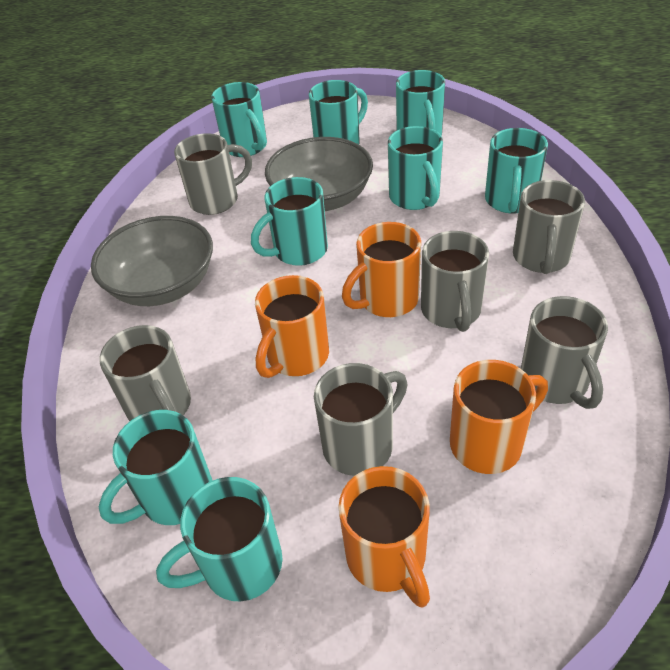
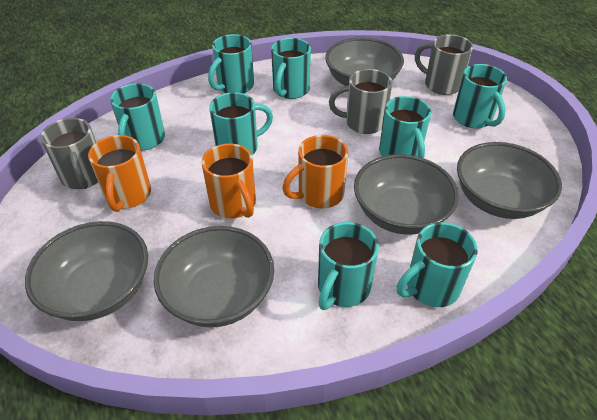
grey bowl: 2 -> 5
grey mug: 6 -> 3
orange mug: 4 -> 3

